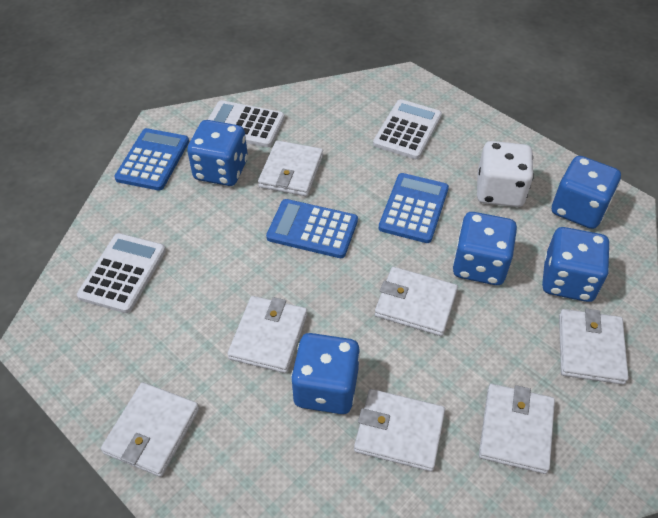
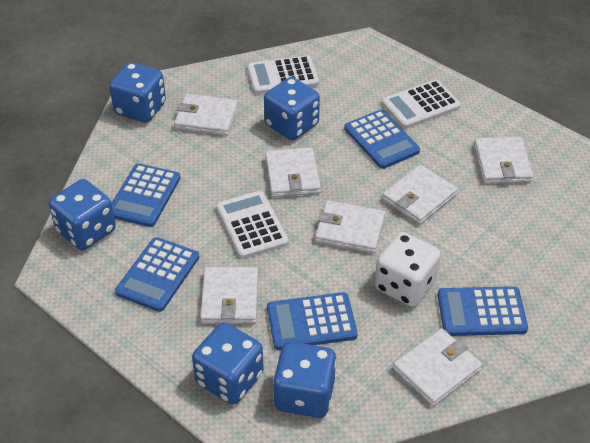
blue calculator: 3 -> 5

